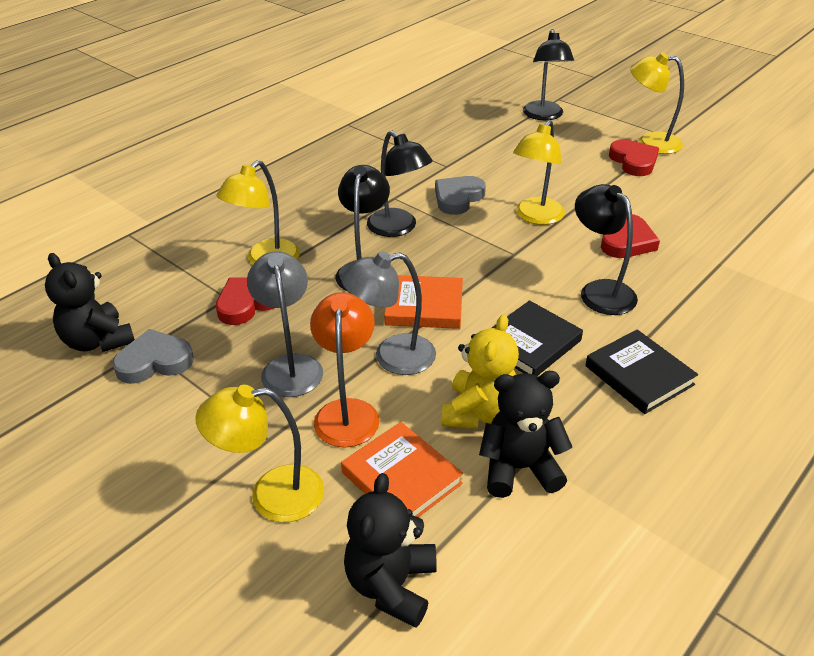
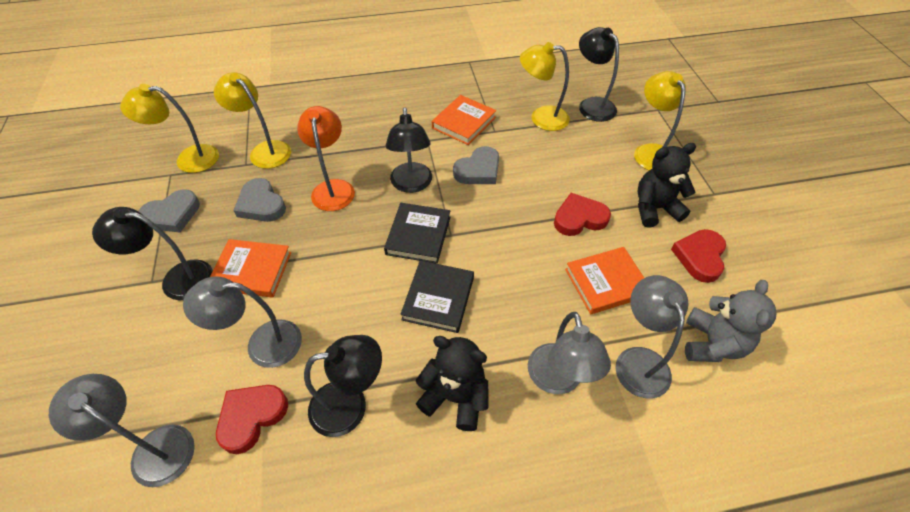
black teddy bear: 3 -> 2
grey heart: 2 -> 3
grey lamp: 2 -> 4
grey teddy bear: 0 -> 1
orange book: 2 -> 3
yellow teddy bear: 1 -> 0

